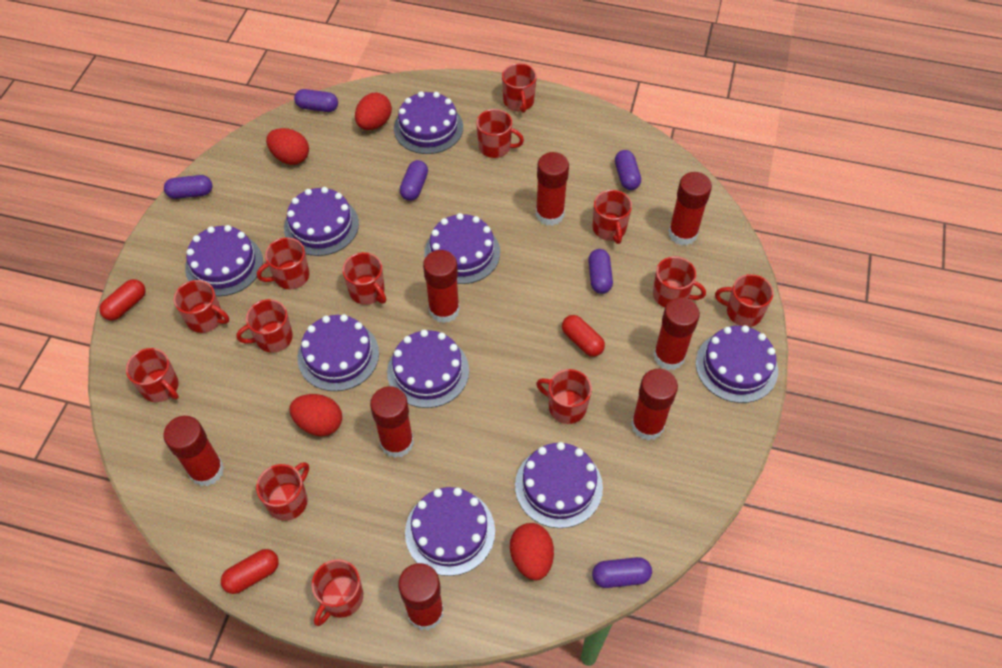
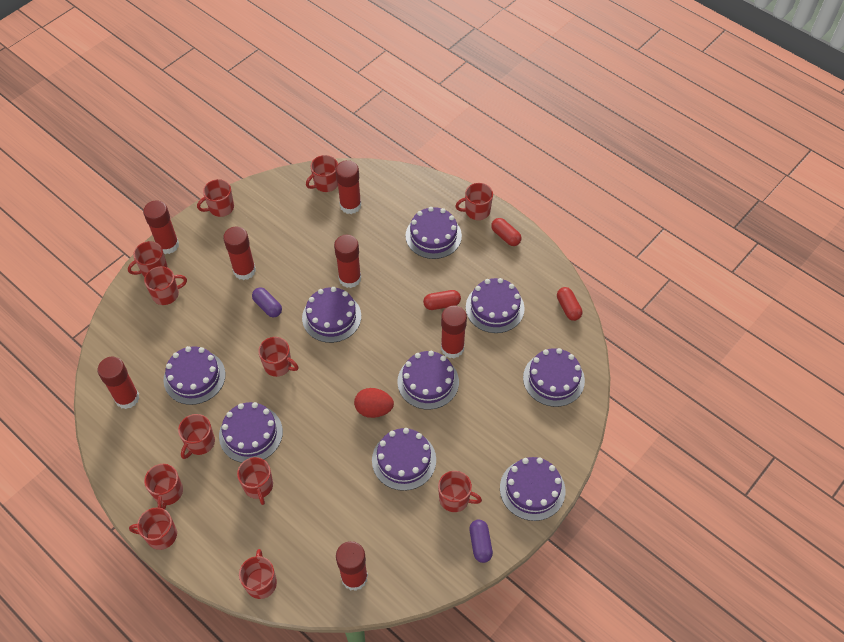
purple capsule: 6 -> 2
red egg: 4 -> 1
red glue stick: 8 -> 7
red mug: 13 -> 12

